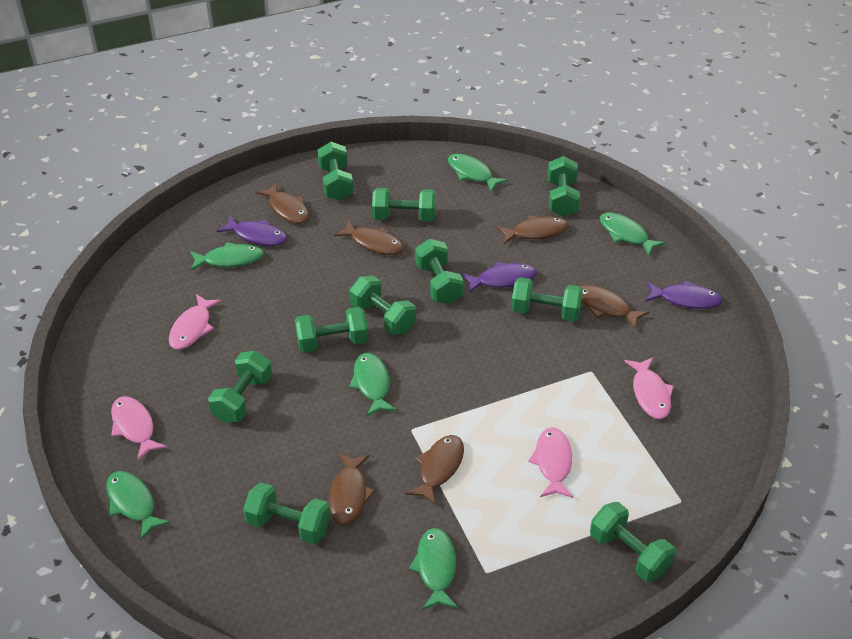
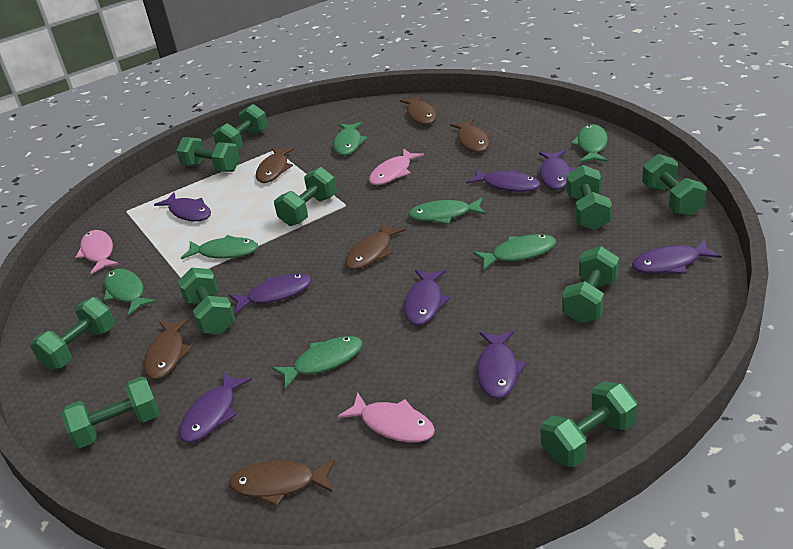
green fish: 6 -> 7
pink fish: 4 -> 3
purple fish: 3 -> 8

